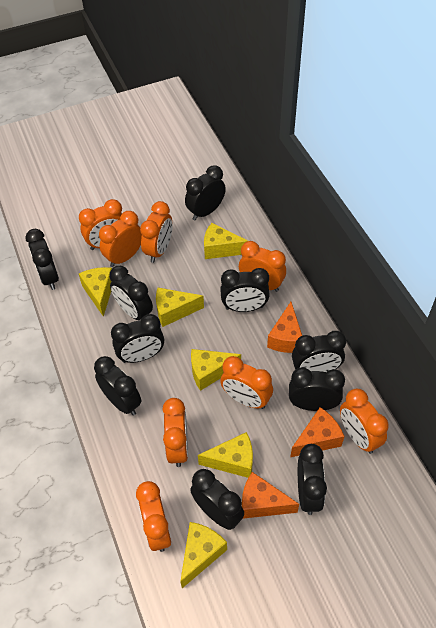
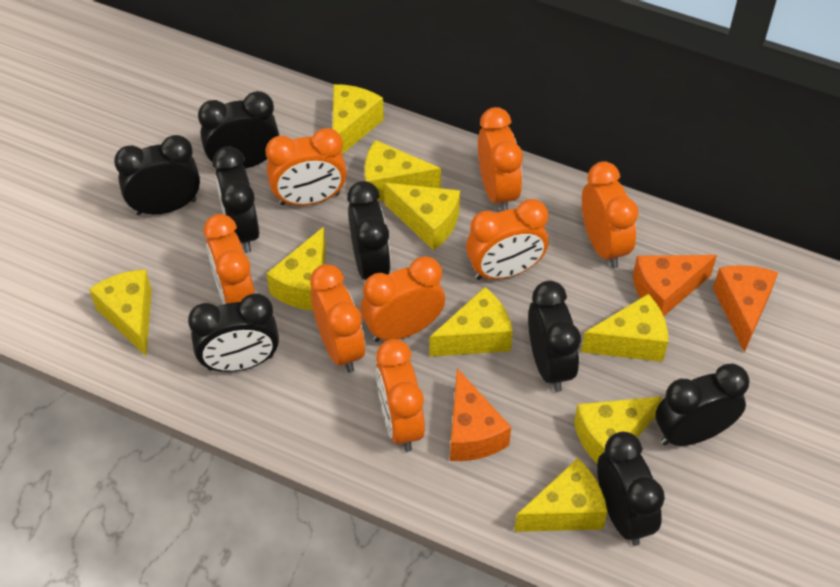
black clock: 10 -> 8
yellow cheese: 6 -> 9

